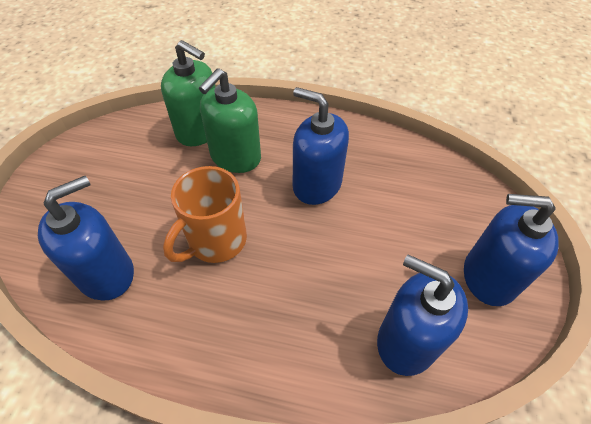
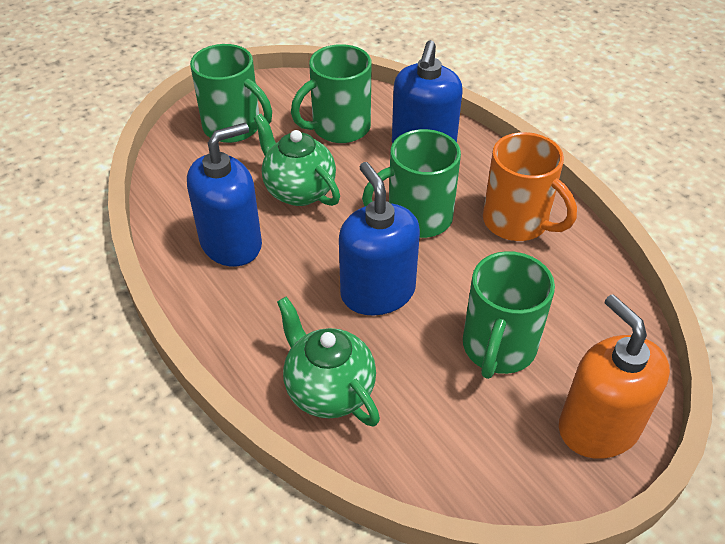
blue soap dispenser: 4 -> 3
green mug: 0 -> 4
green soap dispenser: 2 -> 0
green teapot: 0 -> 2
orange soap dispenser: 0 -> 1

